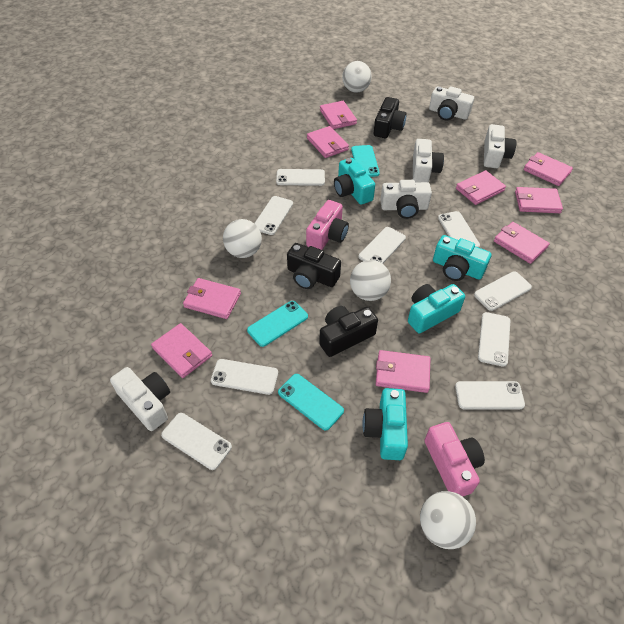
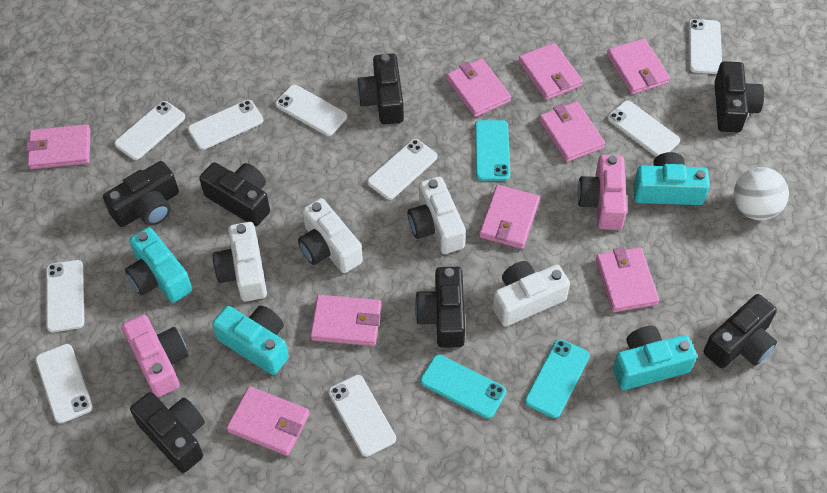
black camera: 3 -> 7
white ball: 4 -> 1
white camera: 5 -> 4

